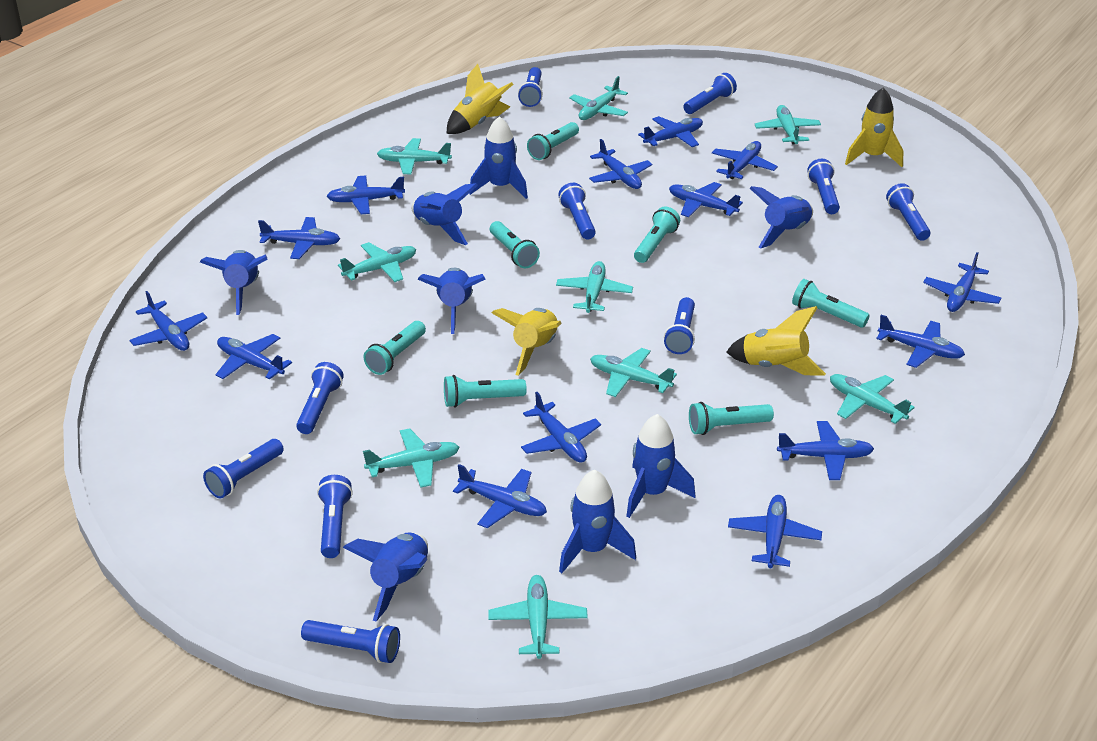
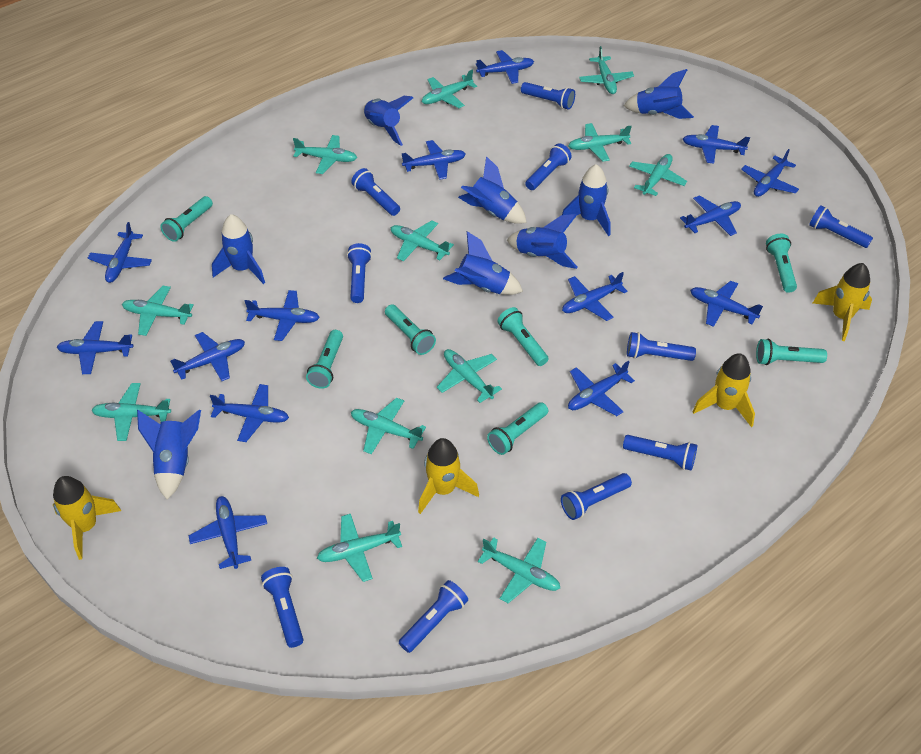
turquoise plane: 9 -> 12

